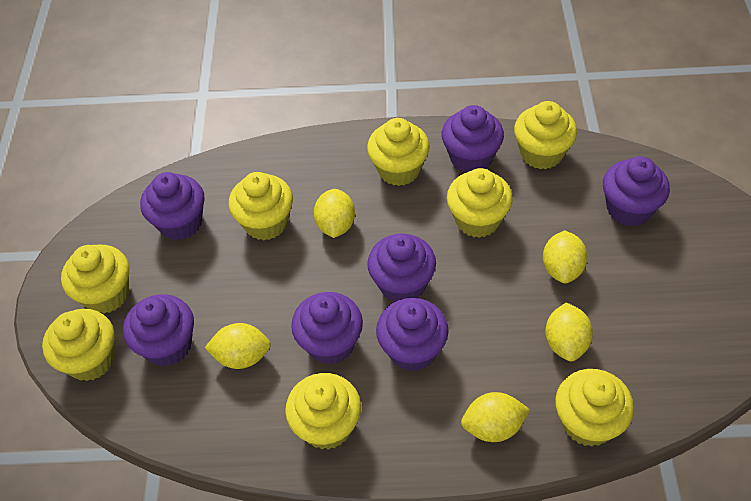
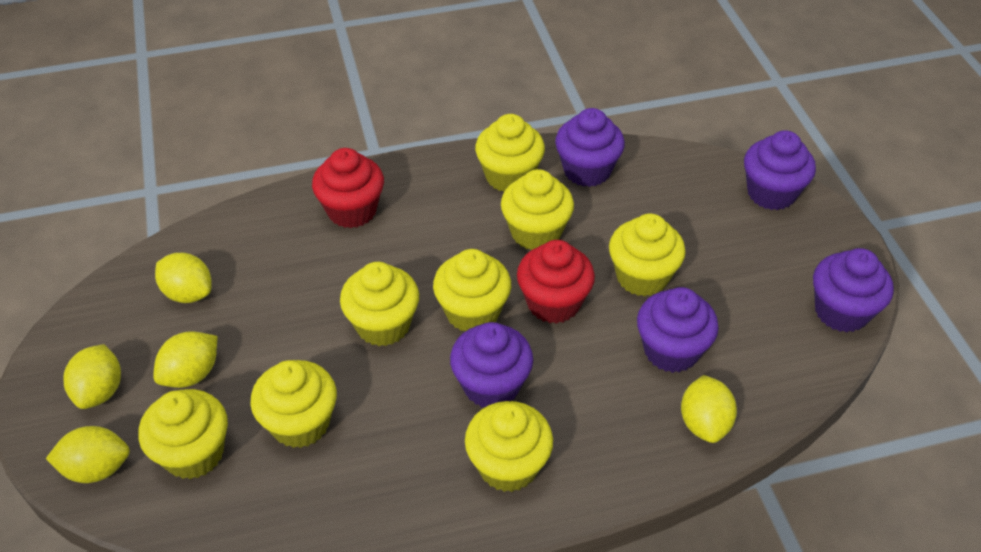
purple cupcake: 7 -> 5
red cupcake: 0 -> 2

